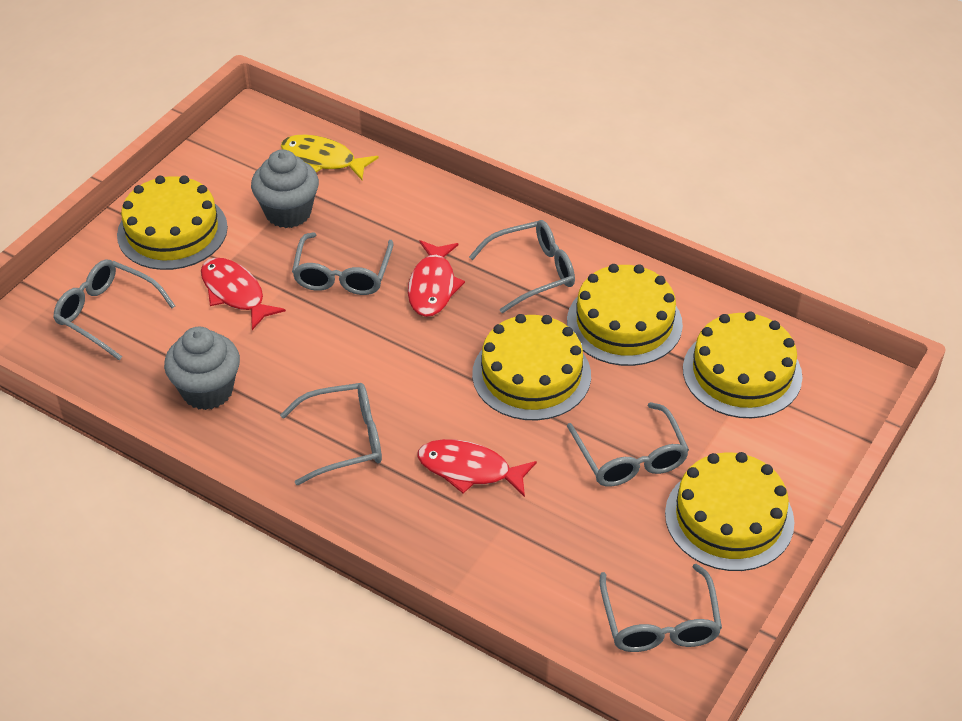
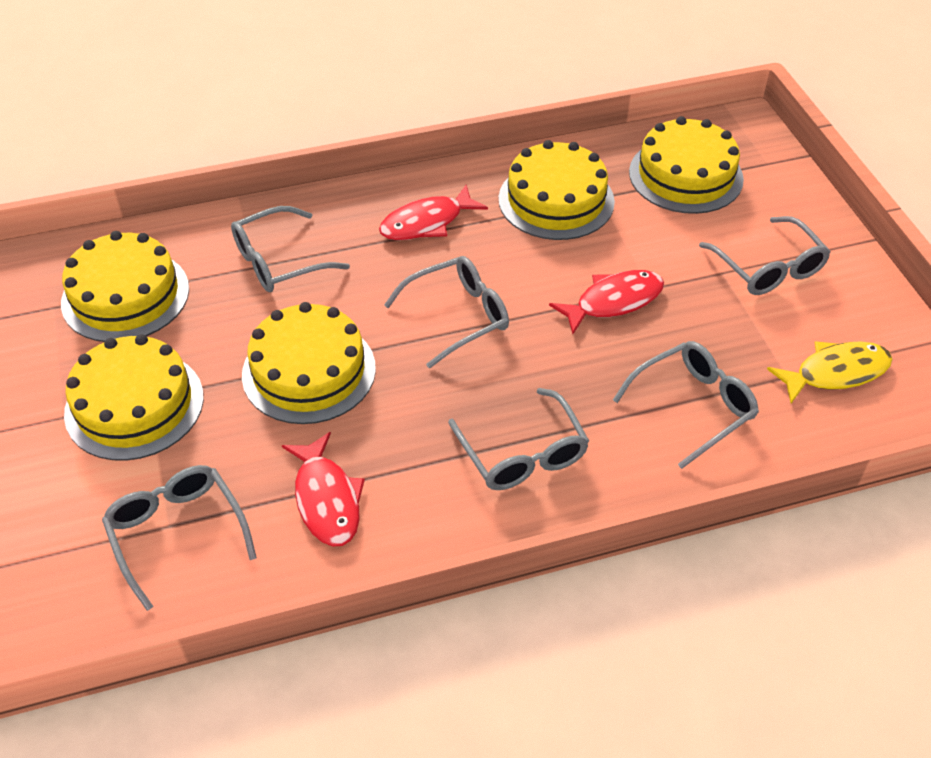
grey cupcake: 2 -> 0

